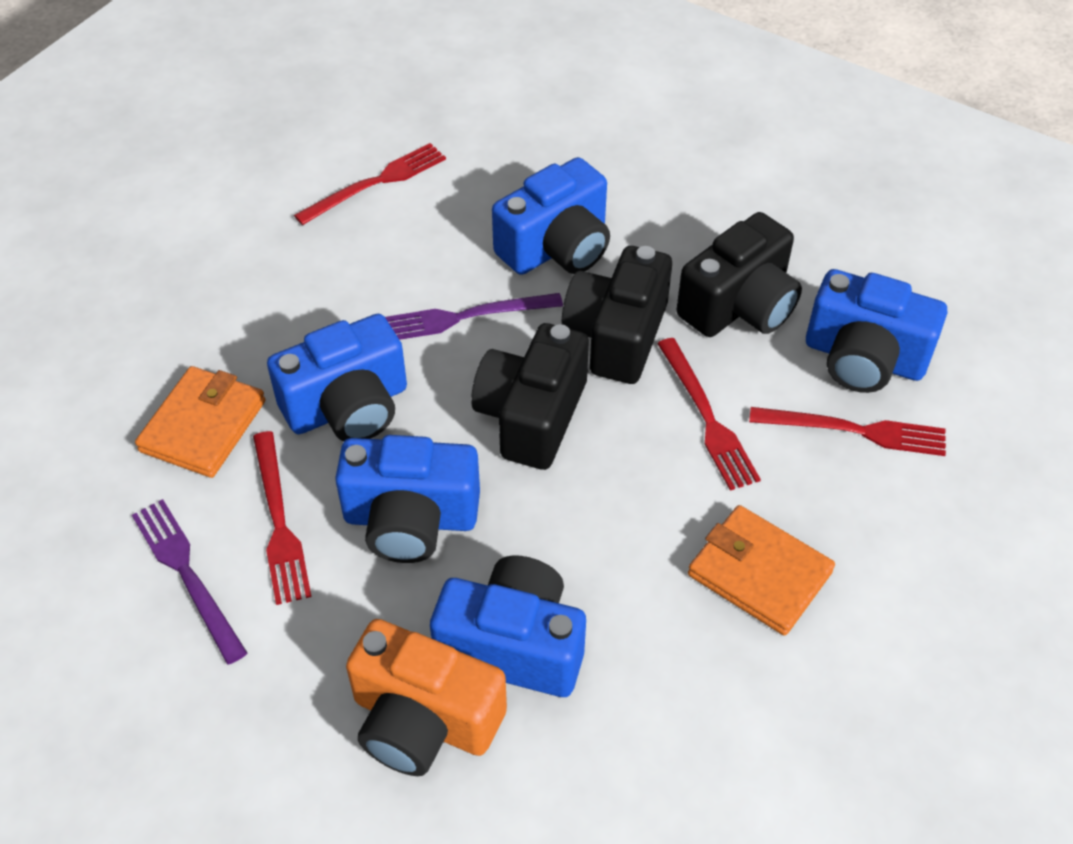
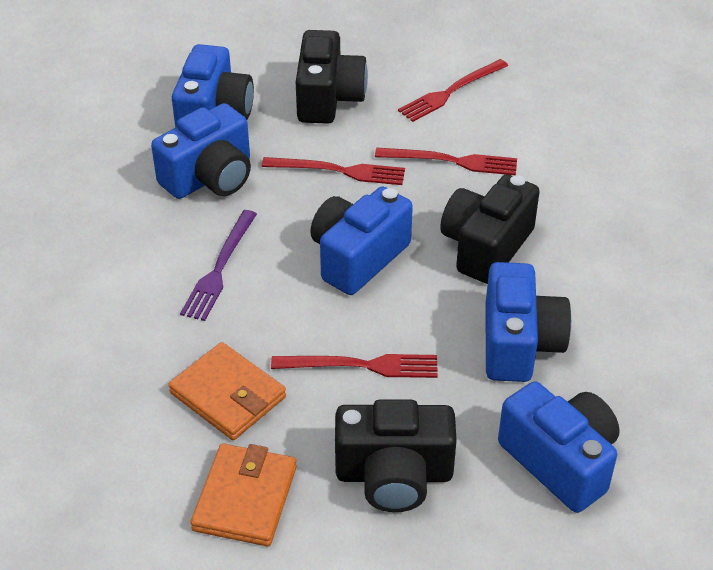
orange camera: 1 -> 0
purple fork: 2 -> 1

